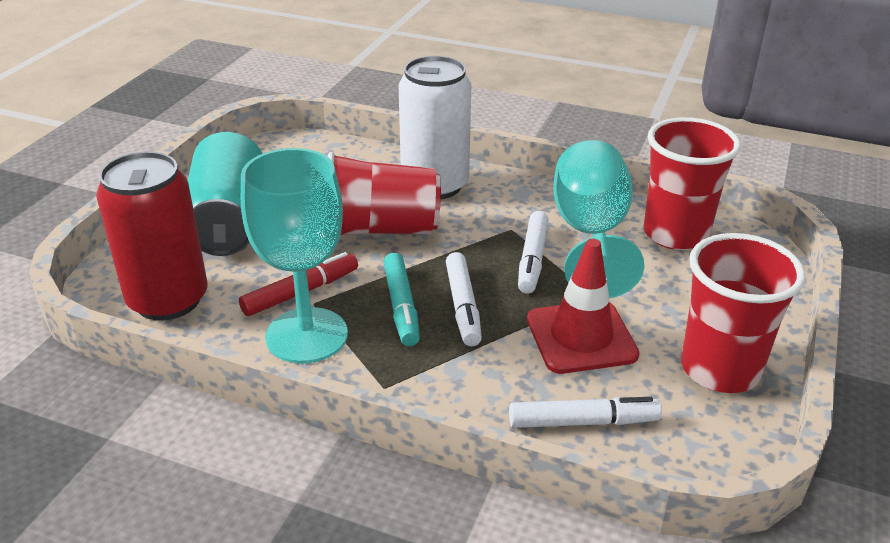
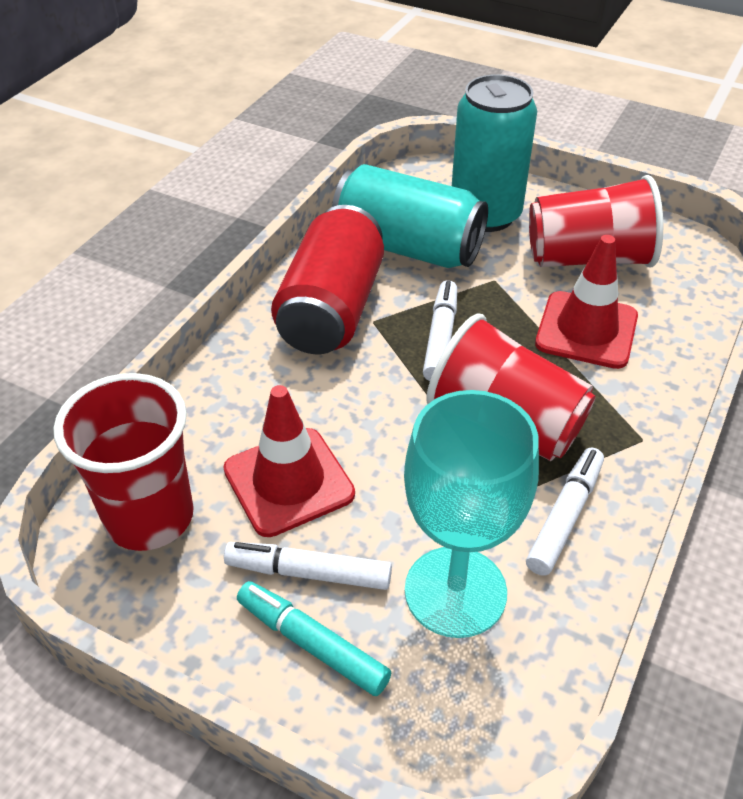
red marker: 1 -> 0
red traffic cone: 1 -> 2
turquoise can: 1 -> 2
turquoise goblet: 2 -> 1
white can: 1 -> 0

